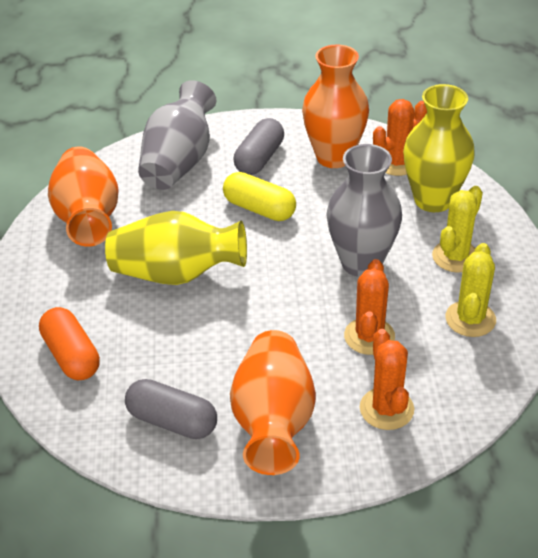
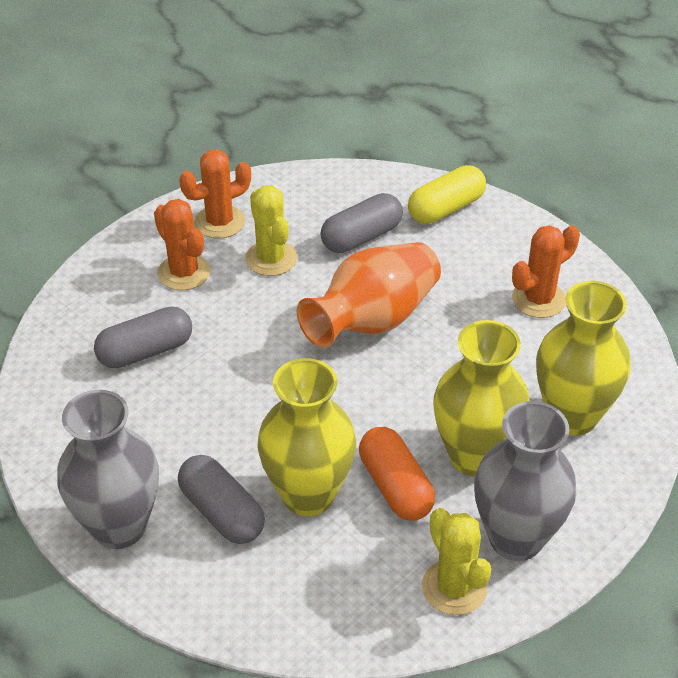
grey capsule: 2 -> 3
orange vase: 3 -> 1
yellow vase: 2 -> 3

